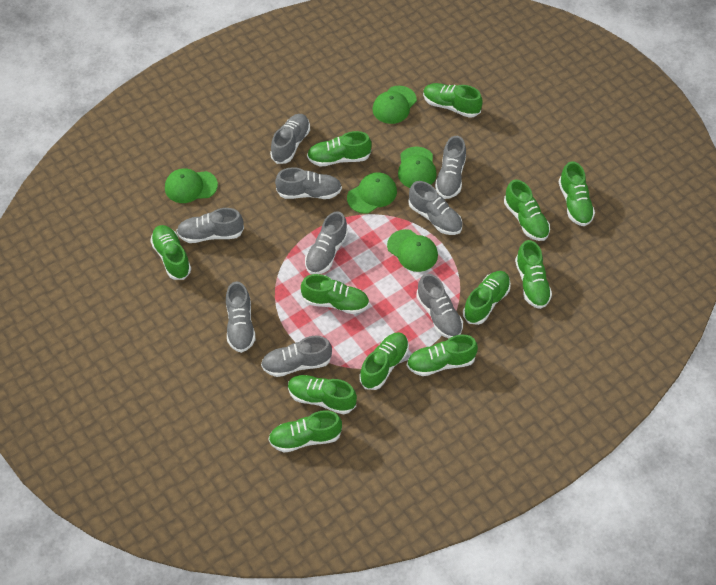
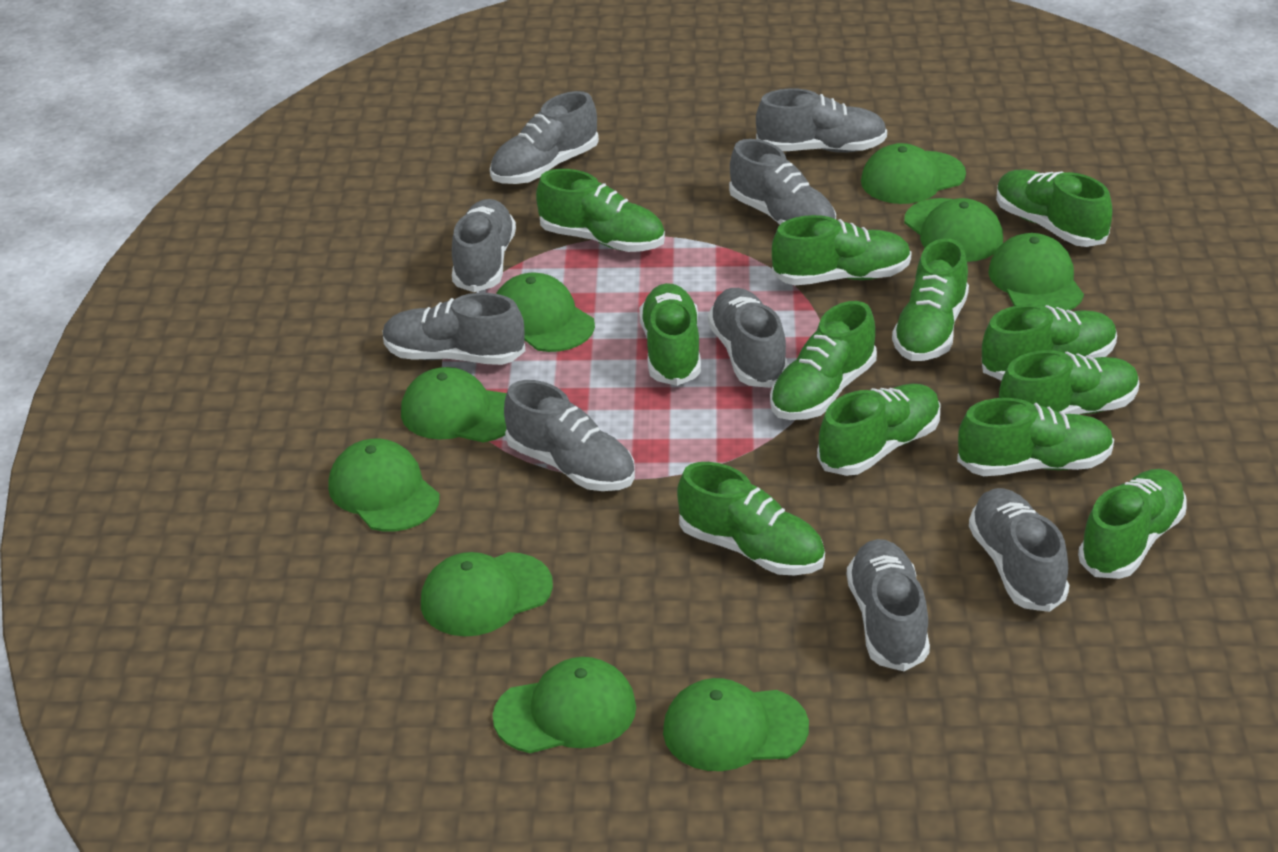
green cap: 5 -> 9

